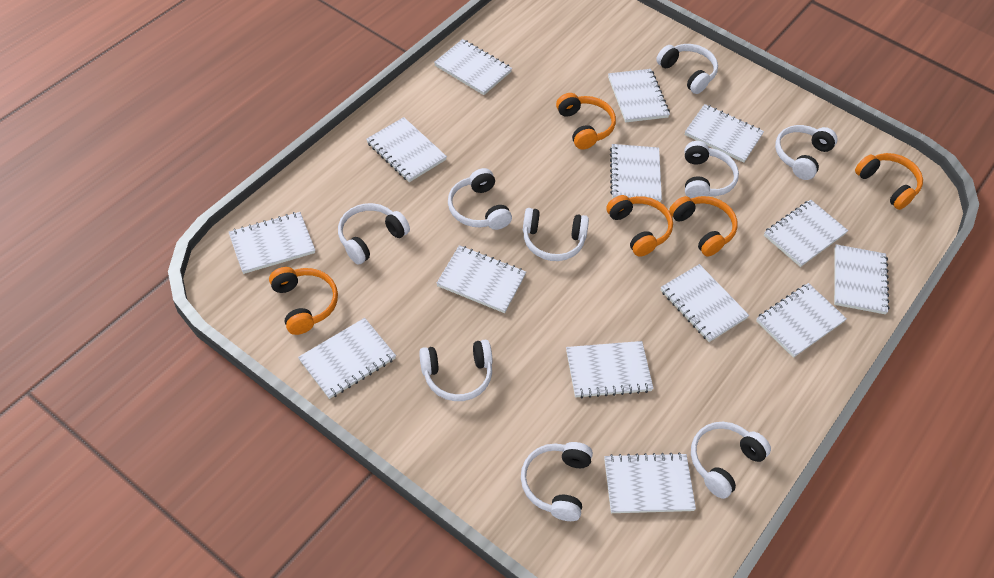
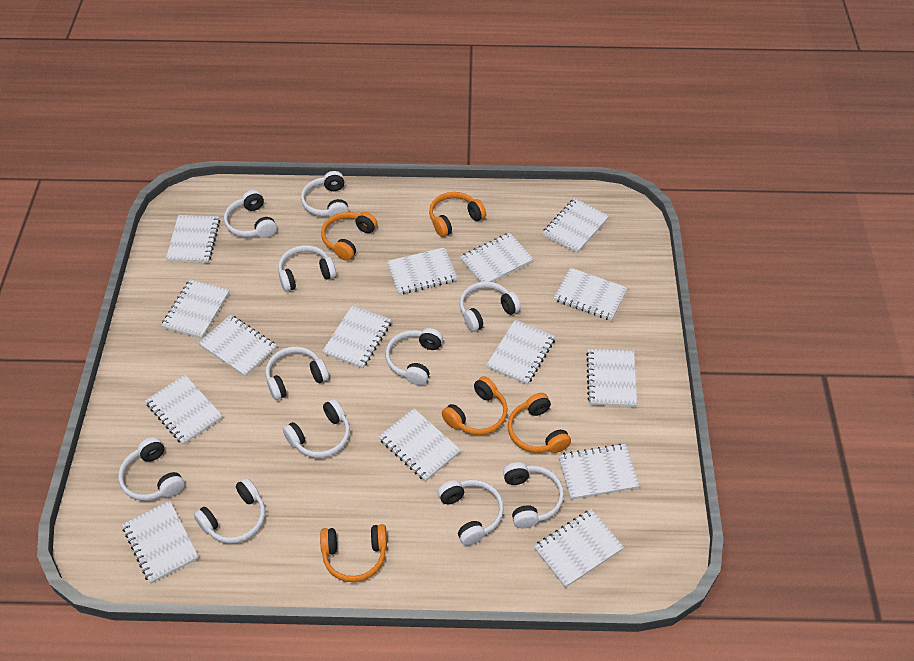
white headphones: 9 -> 11
white notebook: 14 -> 15

